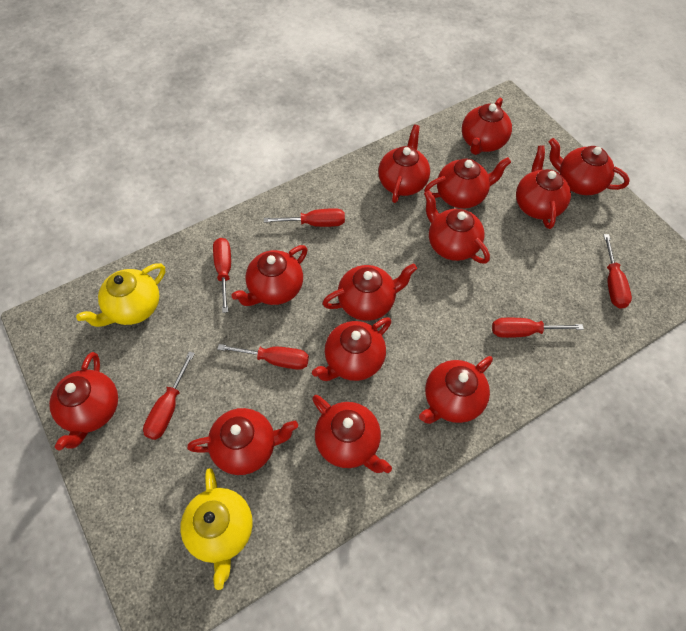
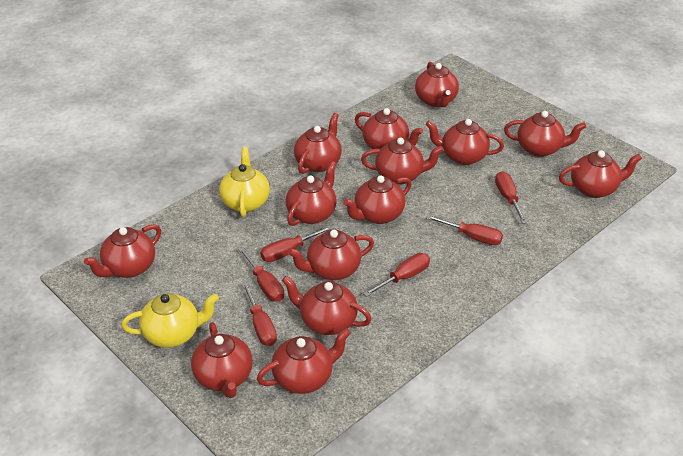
red teapot: 13 -> 14

